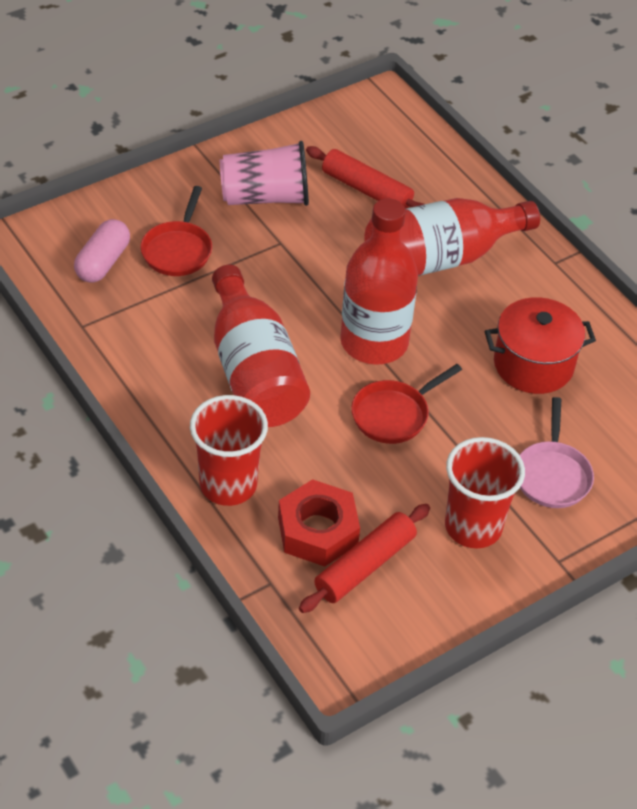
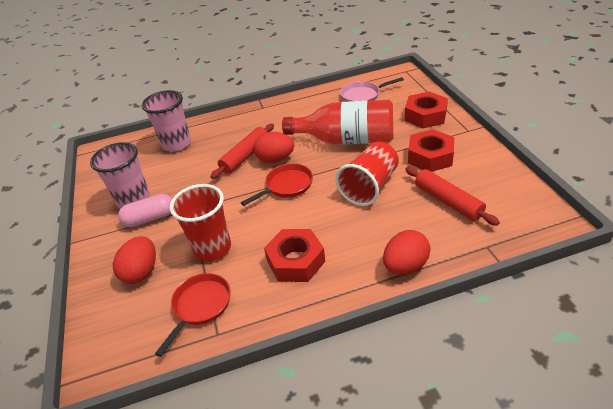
pink cup: 1 -> 2
red bottle: 3 -> 1
red egg: 0 -> 3
red nut: 1 -> 3
red pot: 1 -> 0

